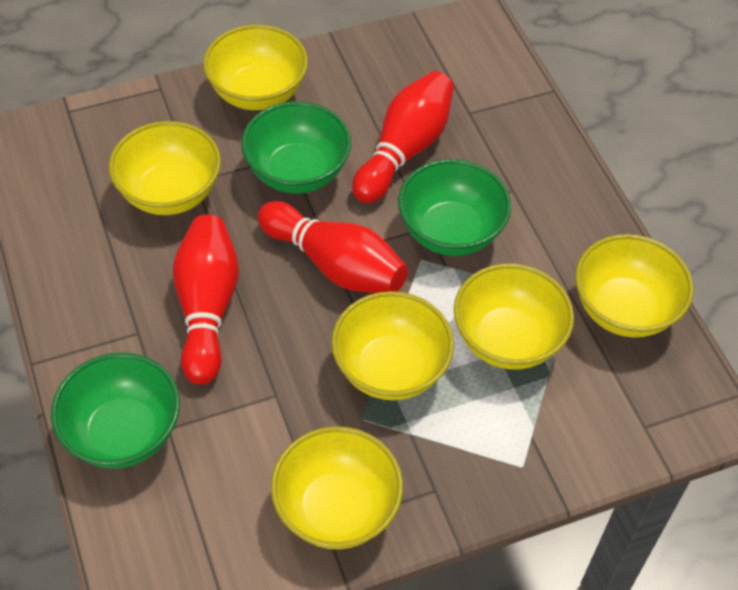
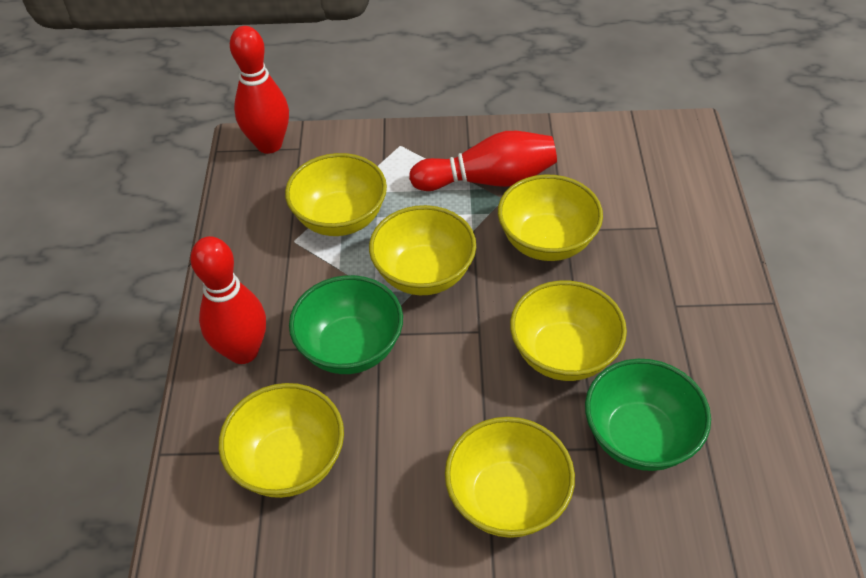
green bowl: 3 -> 2

